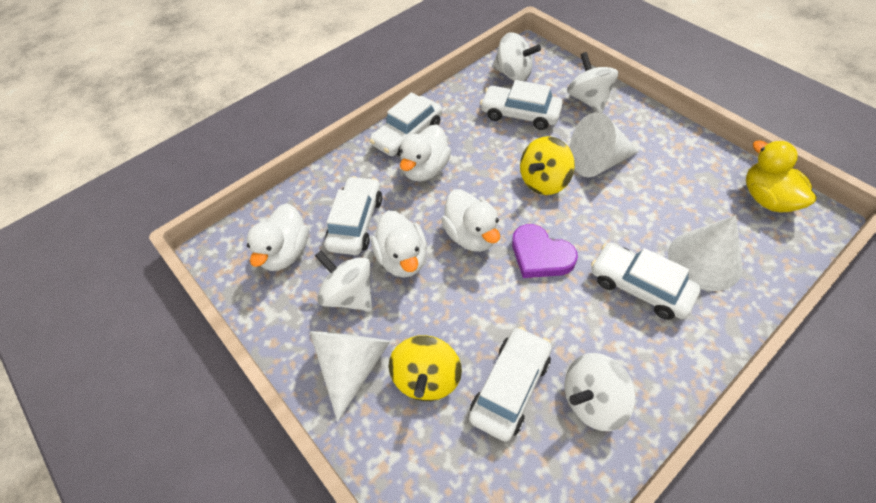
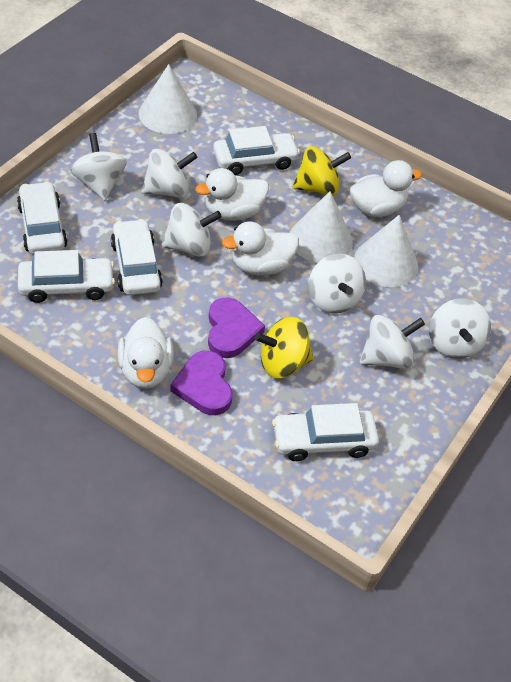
purple heart: 1 -> 2
white spinning top: 4 -> 6
yellow duck: 1 -> 0

